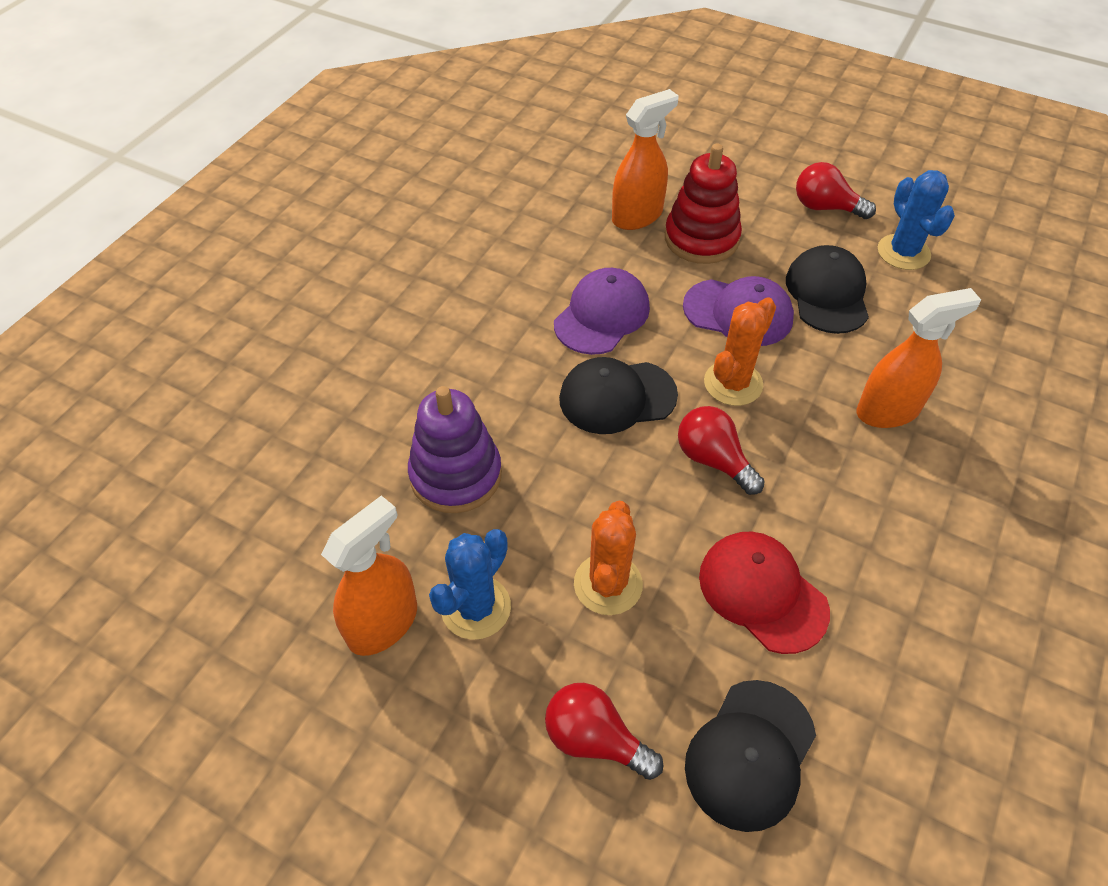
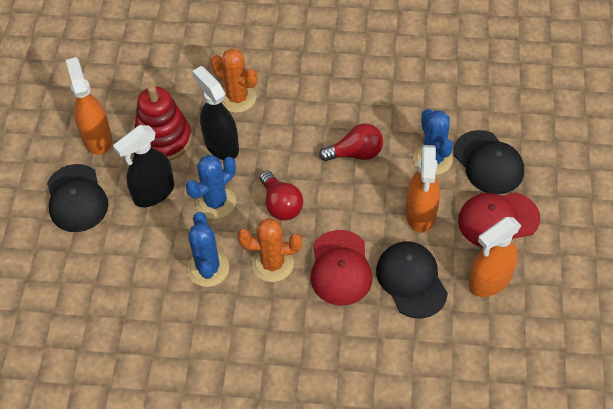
black spray bottle: 0 -> 2
blue cactus: 2 -> 3
purple cap: 2 -> 0
purple stacking toy: 1 -> 0
red cap: 1 -> 2
red light bulb: 3 -> 2

